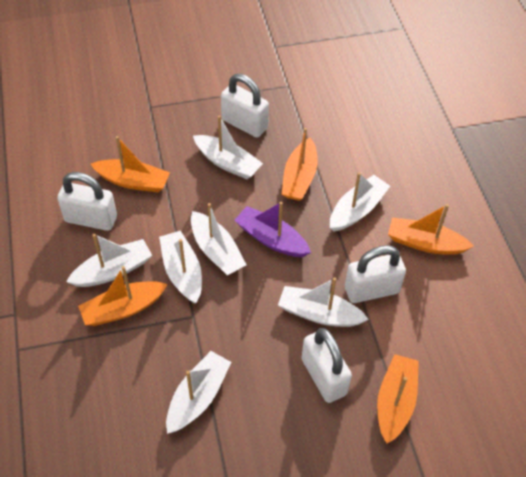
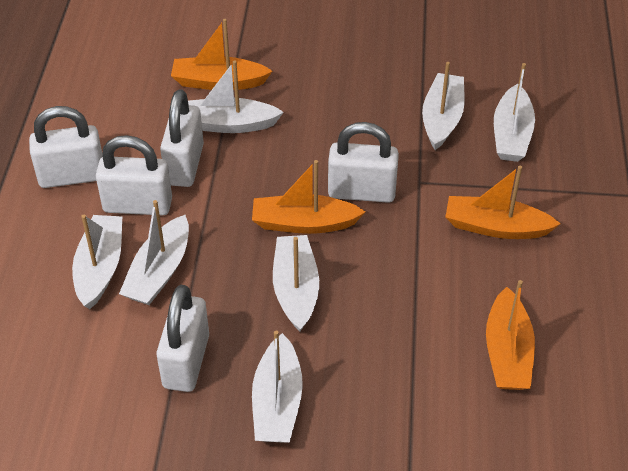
orange boat: 5 -> 4
purple boat: 1 -> 0
white padlock: 4 -> 5

